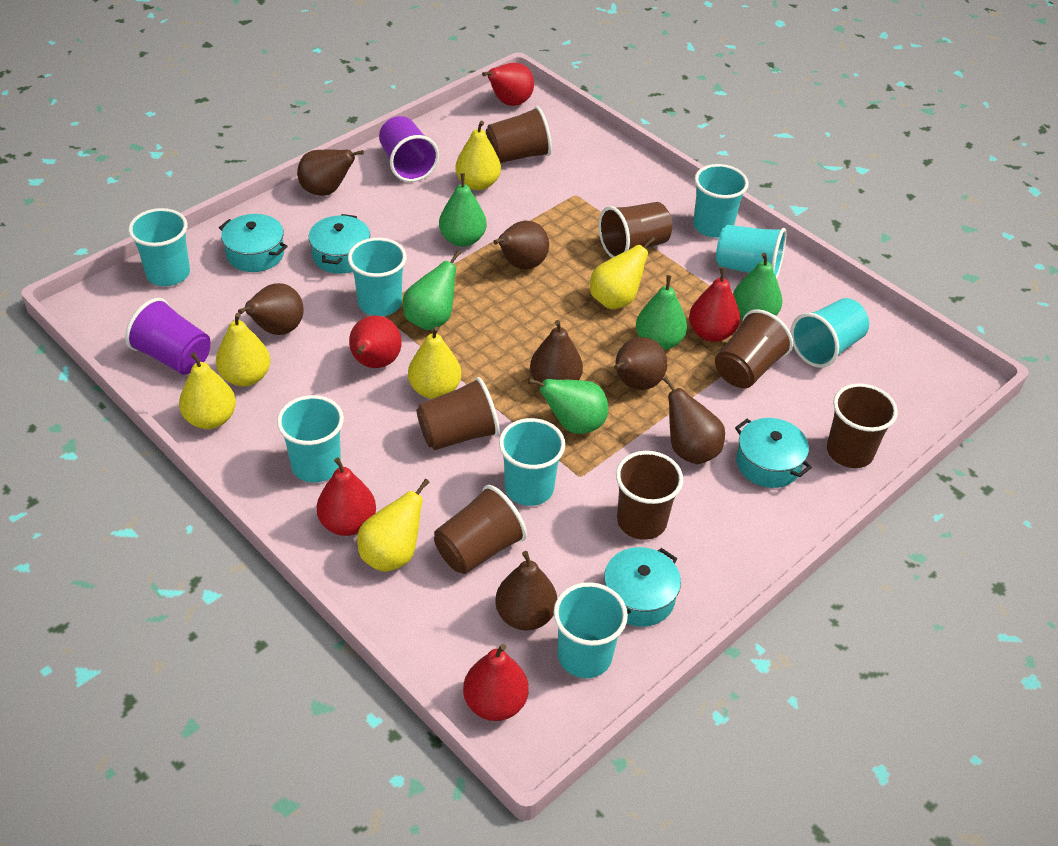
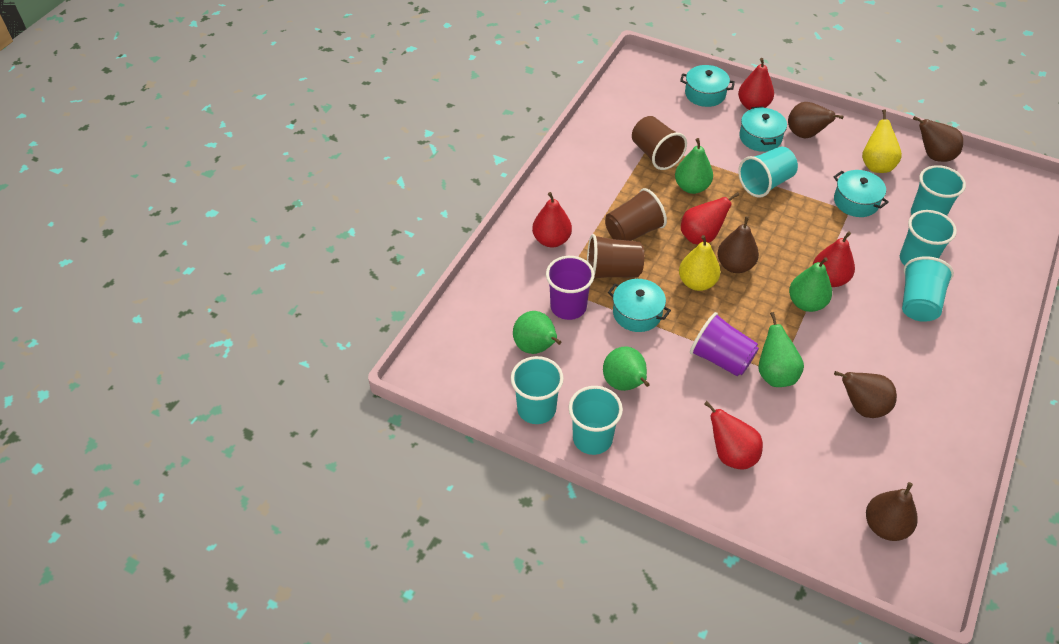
brown cup: 7 -> 3
brown pear: 7 -> 5
turquoise cup: 8 -> 6
yellow pear: 6 -> 2

